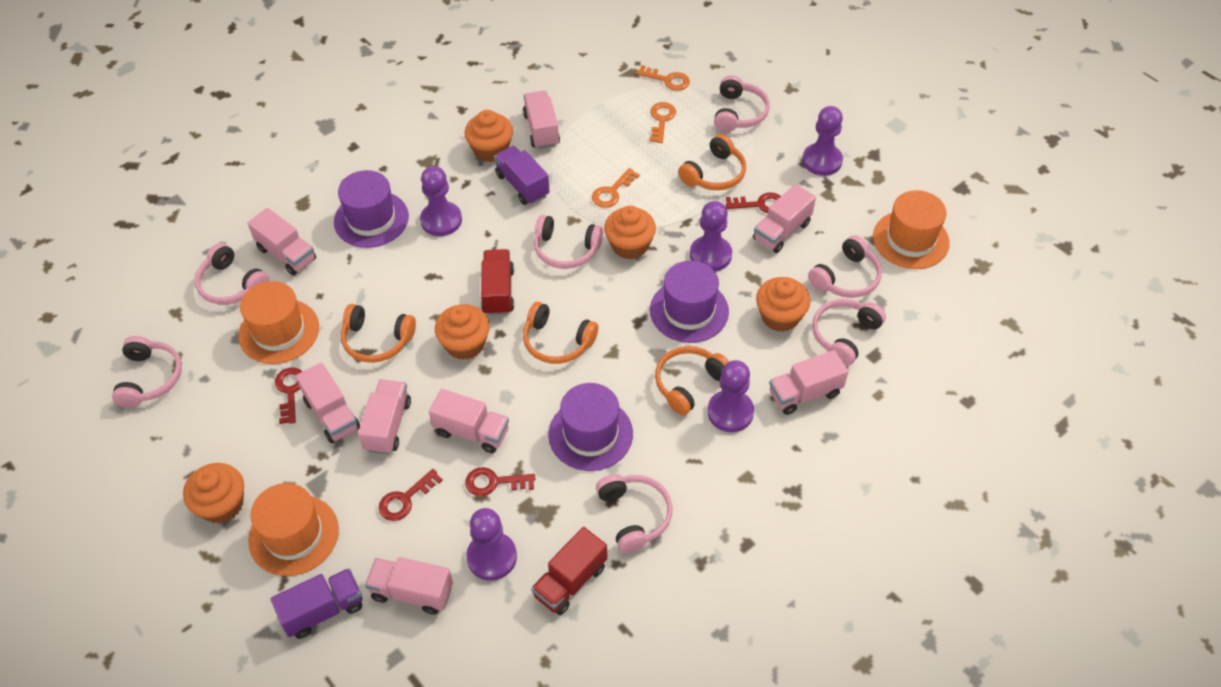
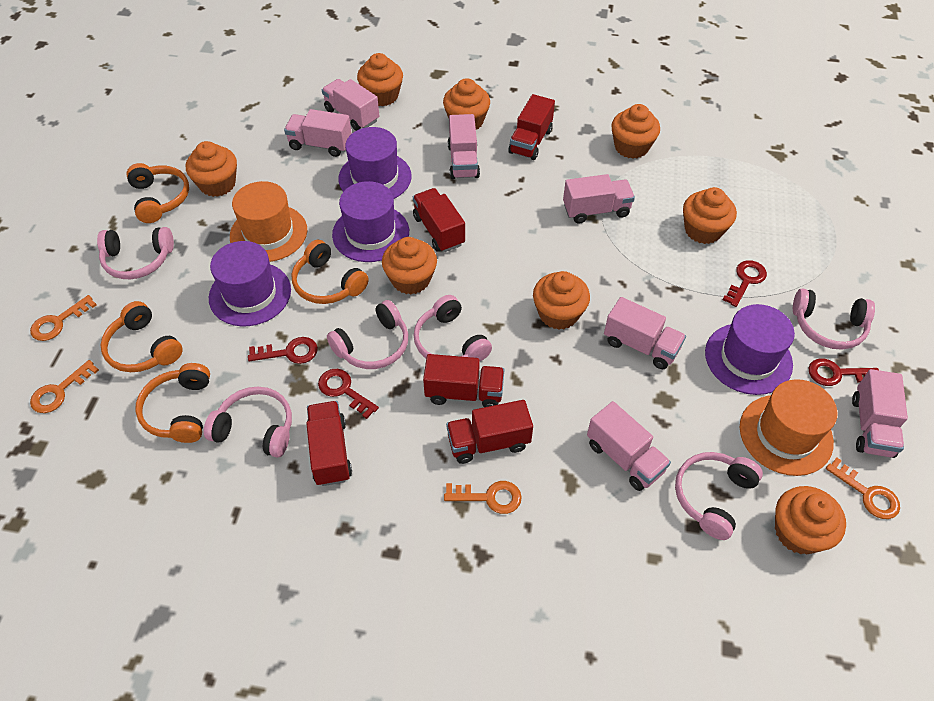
orange cupcake: 5 -> 8
orange hat: 3 -> 2
orange key: 3 -> 4
pink headphones: 7 -> 6
pink truck: 8 -> 7
purple hat: 3 -> 4
purple pawn: 5 -> 0
purple truck: 2 -> 0
red truck: 2 -> 5

